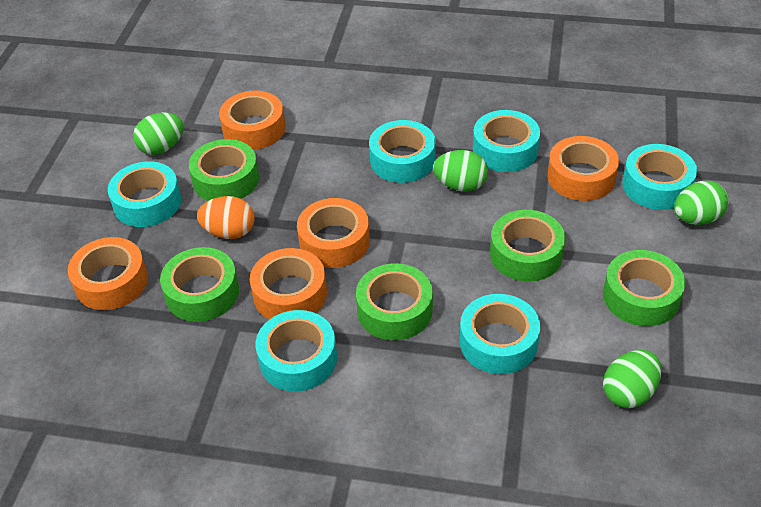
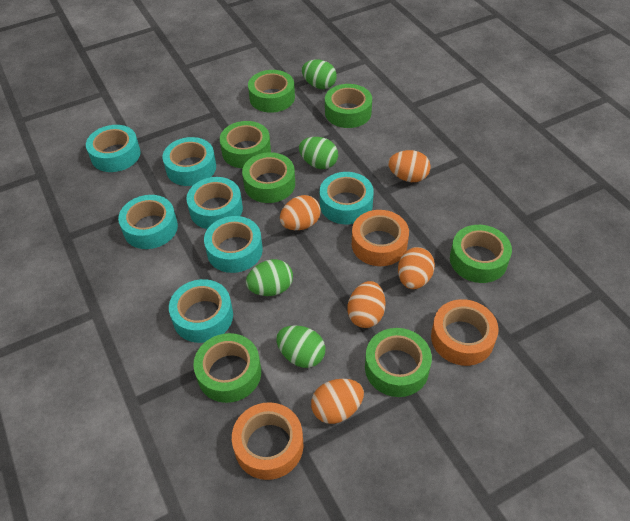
green tape: 5 -> 7
orange egg: 1 -> 5
orange tape: 5 -> 3
turquoise tape: 6 -> 7

